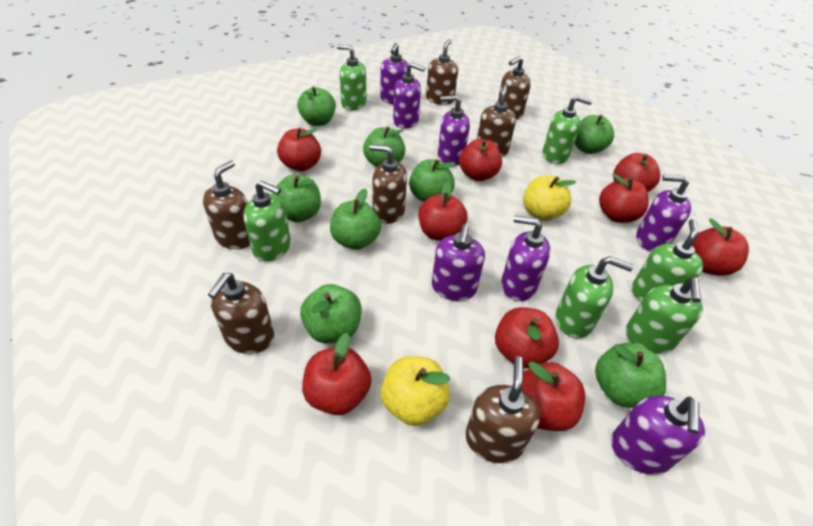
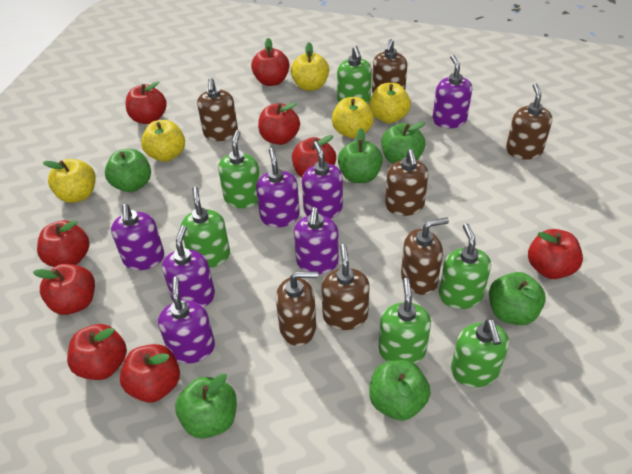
green apple: 8 -> 6
yellow apple: 2 -> 5

